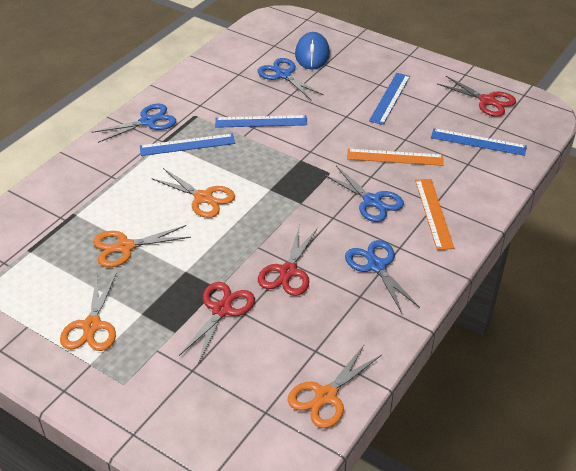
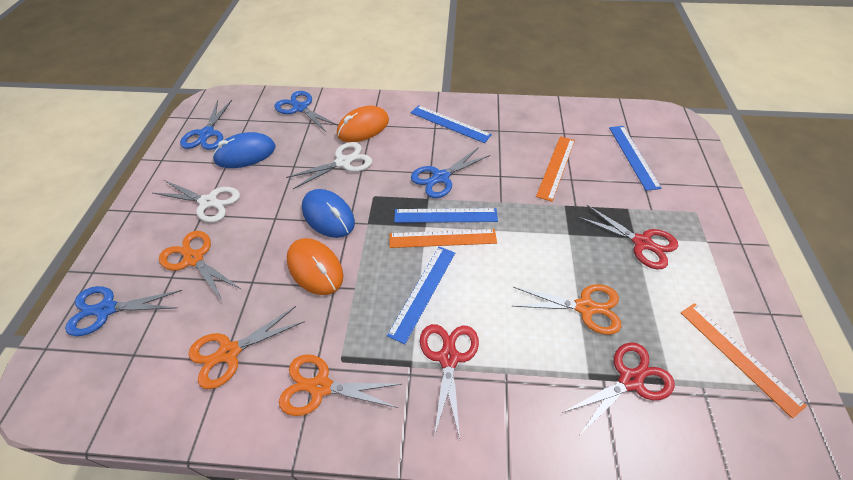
blue mouse: 1 -> 2
orange mouse: 0 -> 2
orange ruler: 2 -> 3
white scissors: 0 -> 2

